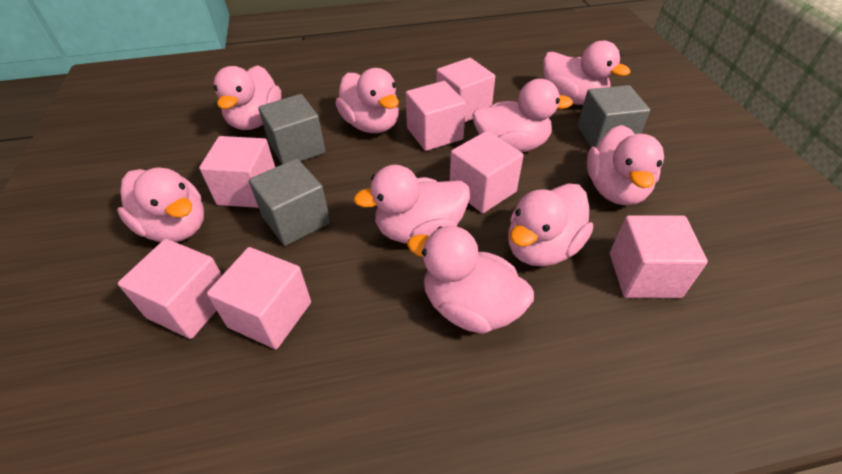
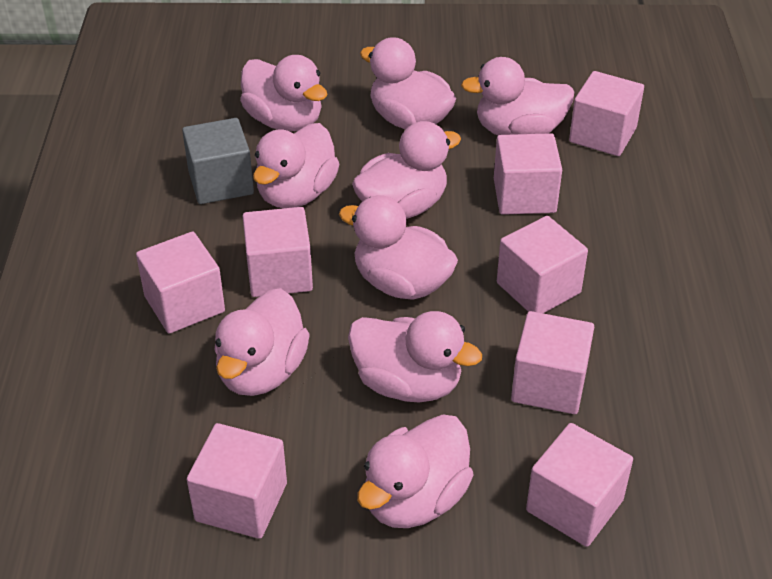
grey cube: 3 -> 1
pink cube: 7 -> 8

